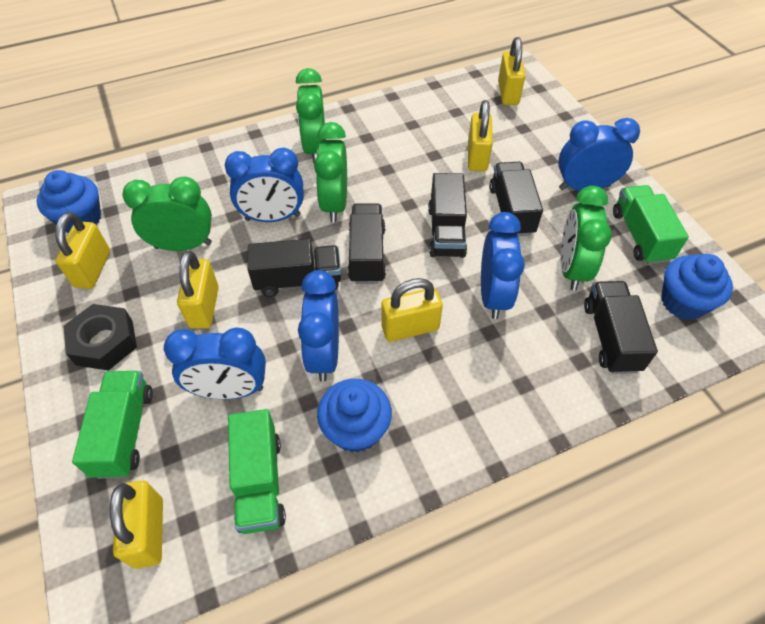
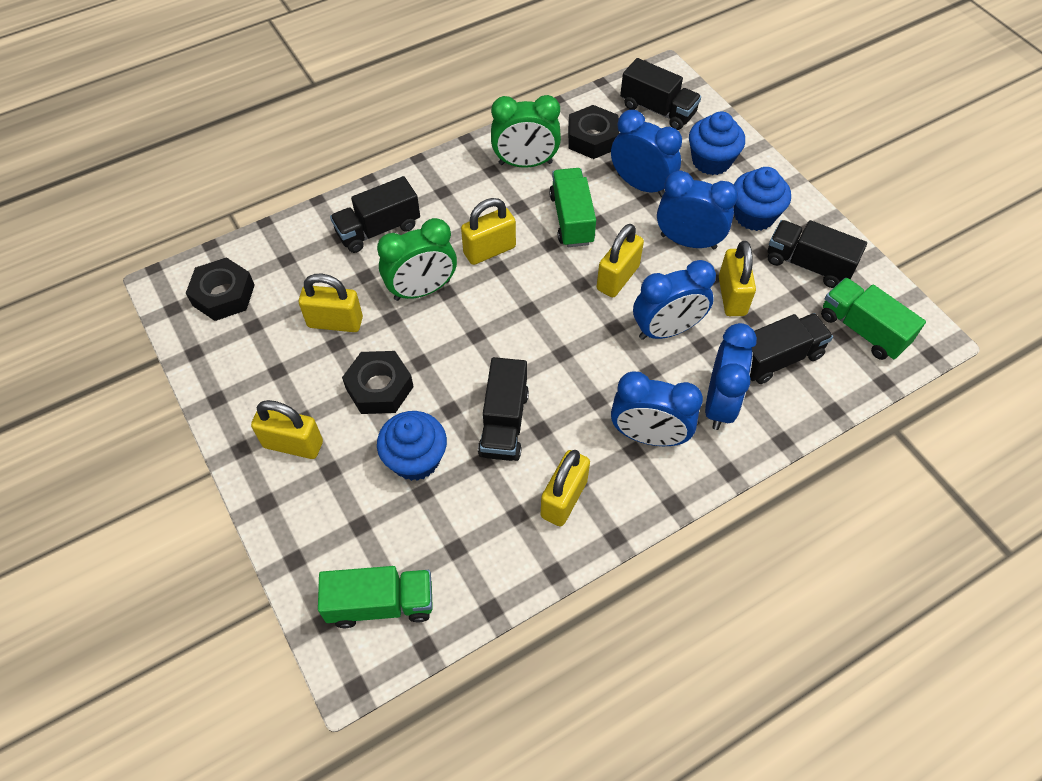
black nut: 1 -> 3
green clock: 4 -> 2

